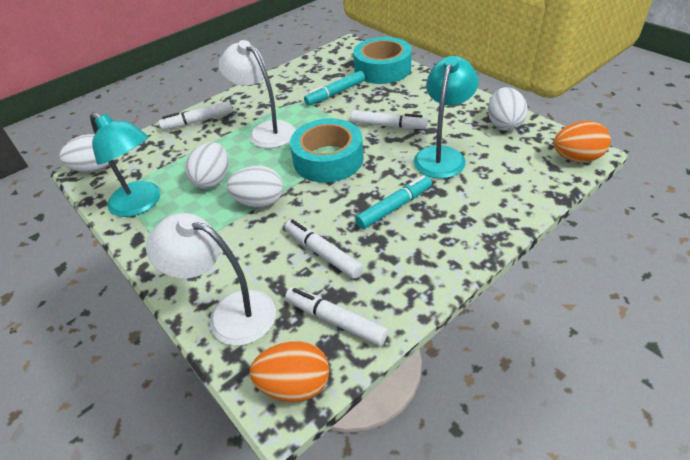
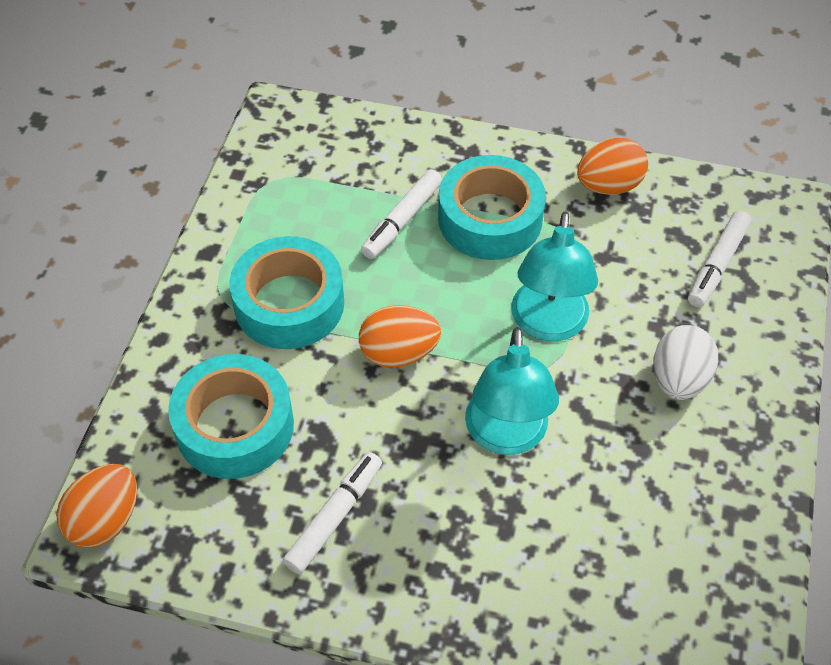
orange egg: 2 -> 3
turquoise marker: 2 -> 0
turquoise tape: 2 -> 3
white egg: 4 -> 1
white lamp: 2 -> 0
white marker: 4 -> 3

